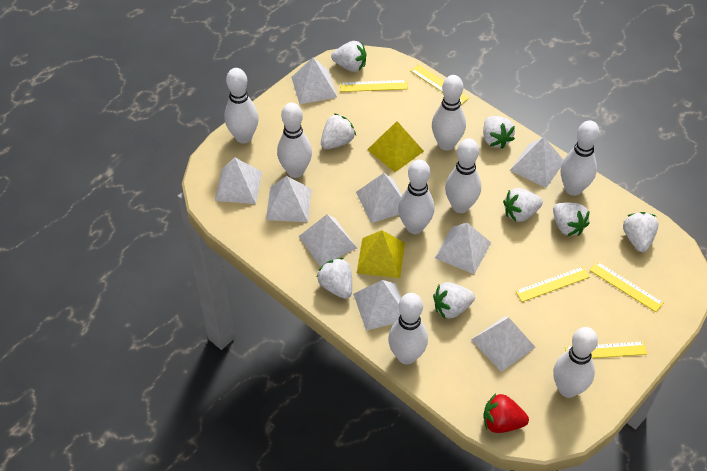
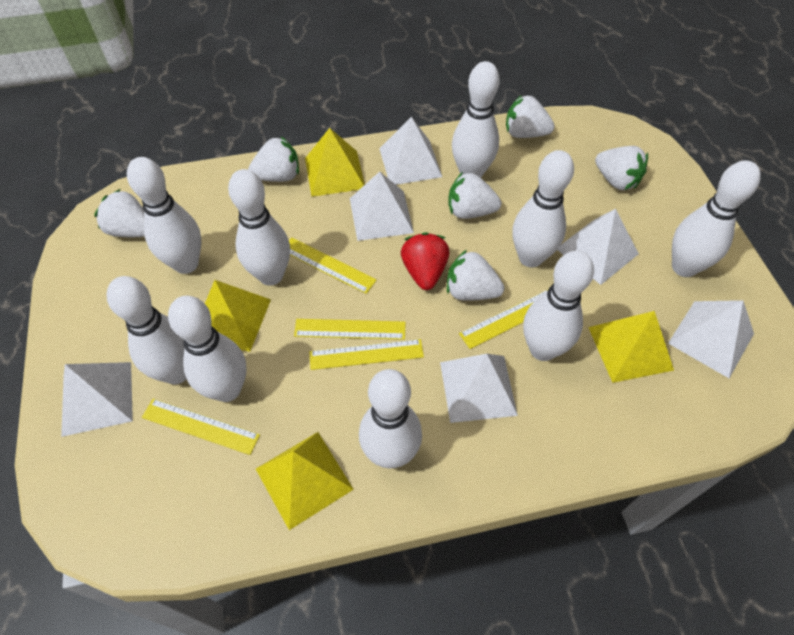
white bowling pin: 8 -> 9
white pyramid: 9 -> 6
white strawberry: 8 -> 6
yellow pyramid: 2 -> 4

